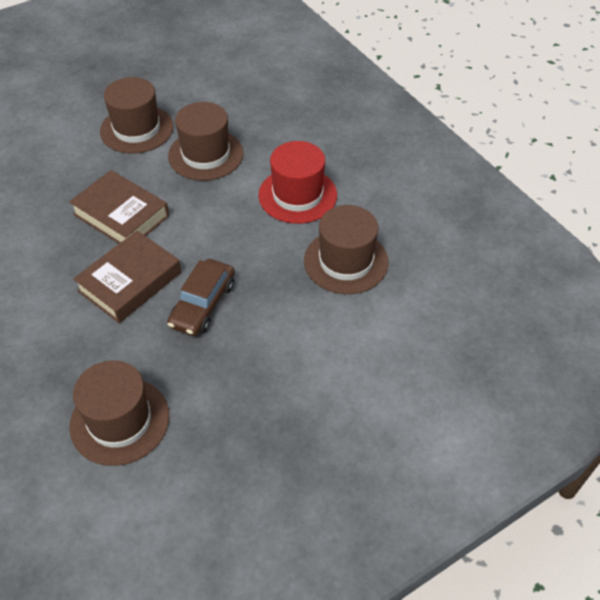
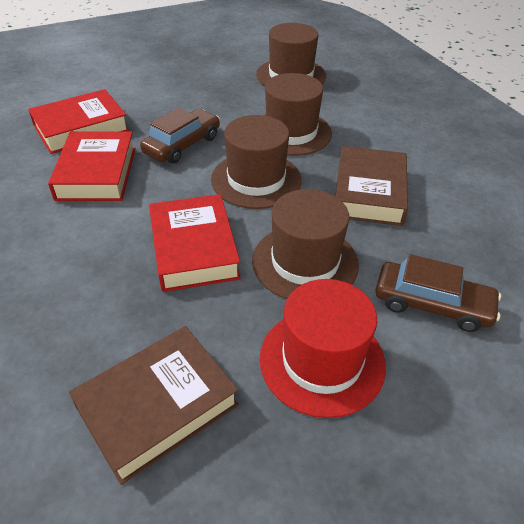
brown car: 1 -> 2
red book: 0 -> 3

